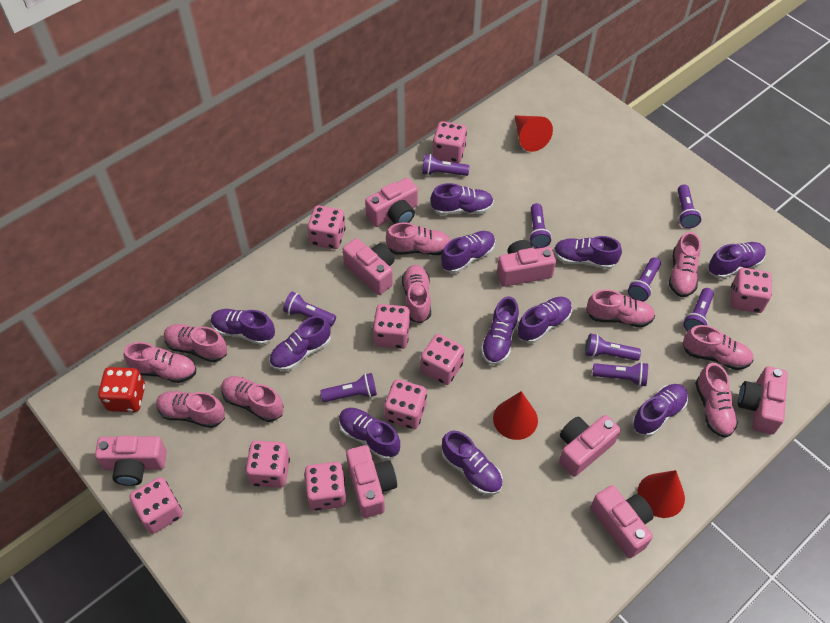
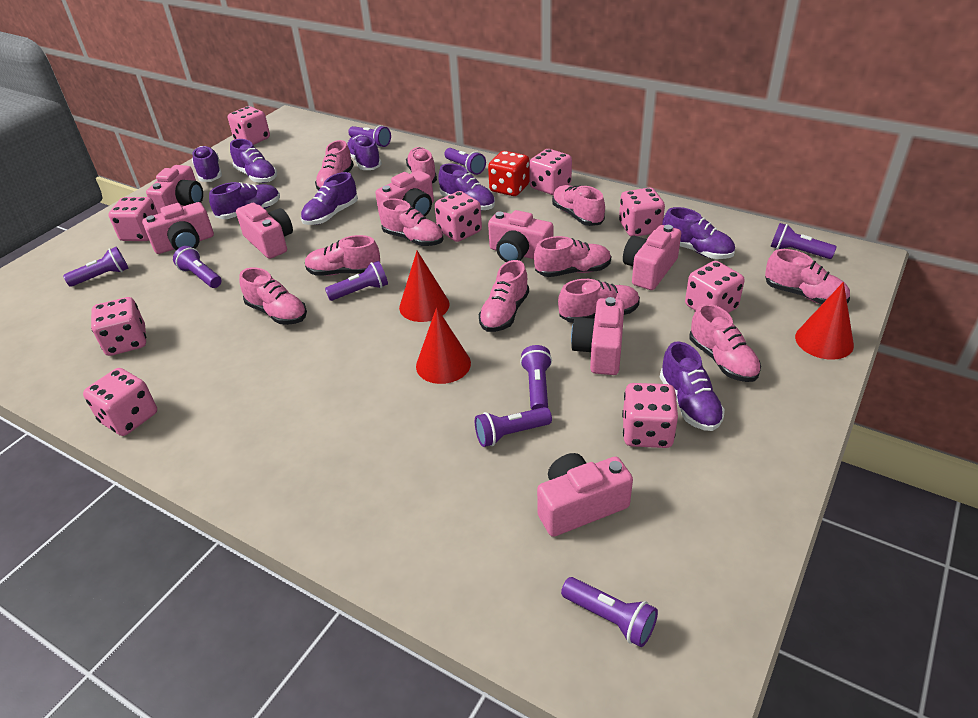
pink shoe: 10 -> 11
purple shoe: 11 -> 8

